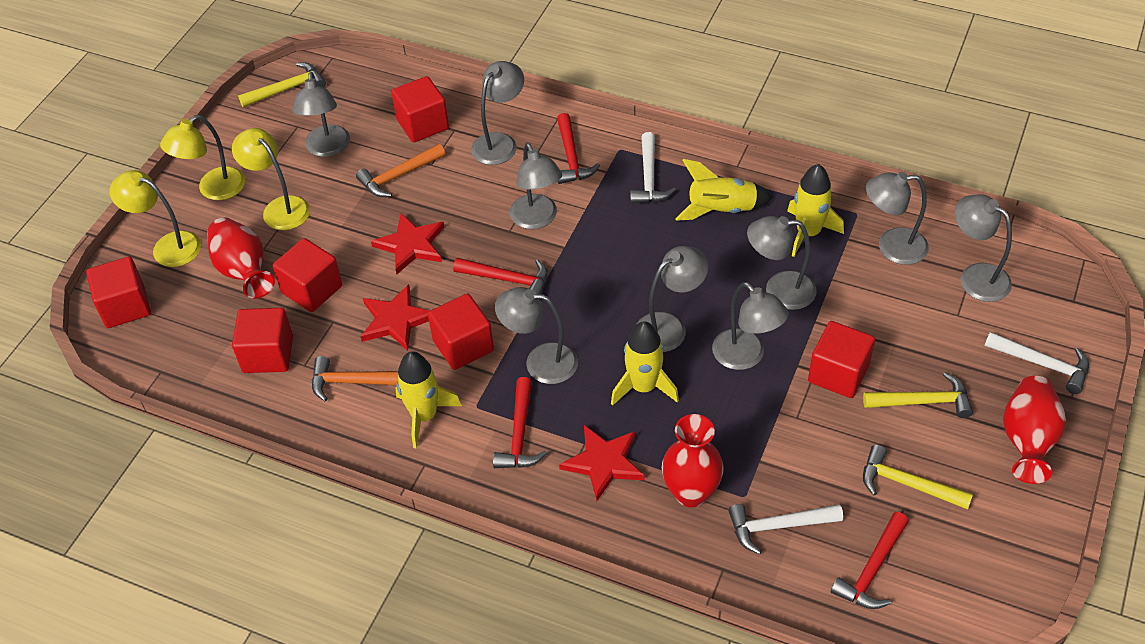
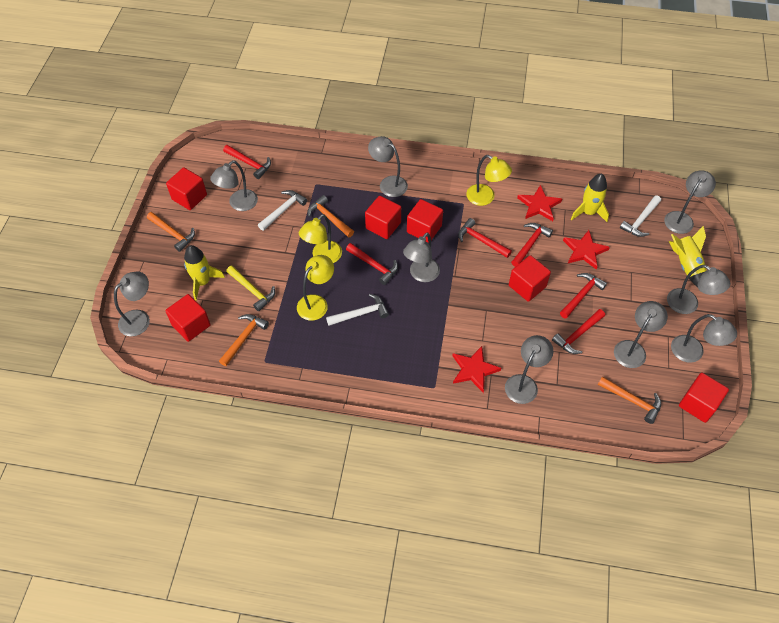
orange hammer: 2 -> 4
red hammer: 4 -> 6
red vase: 3 -> 0
yellow hammer: 3 -> 1
yellow rocket: 4 -> 3

